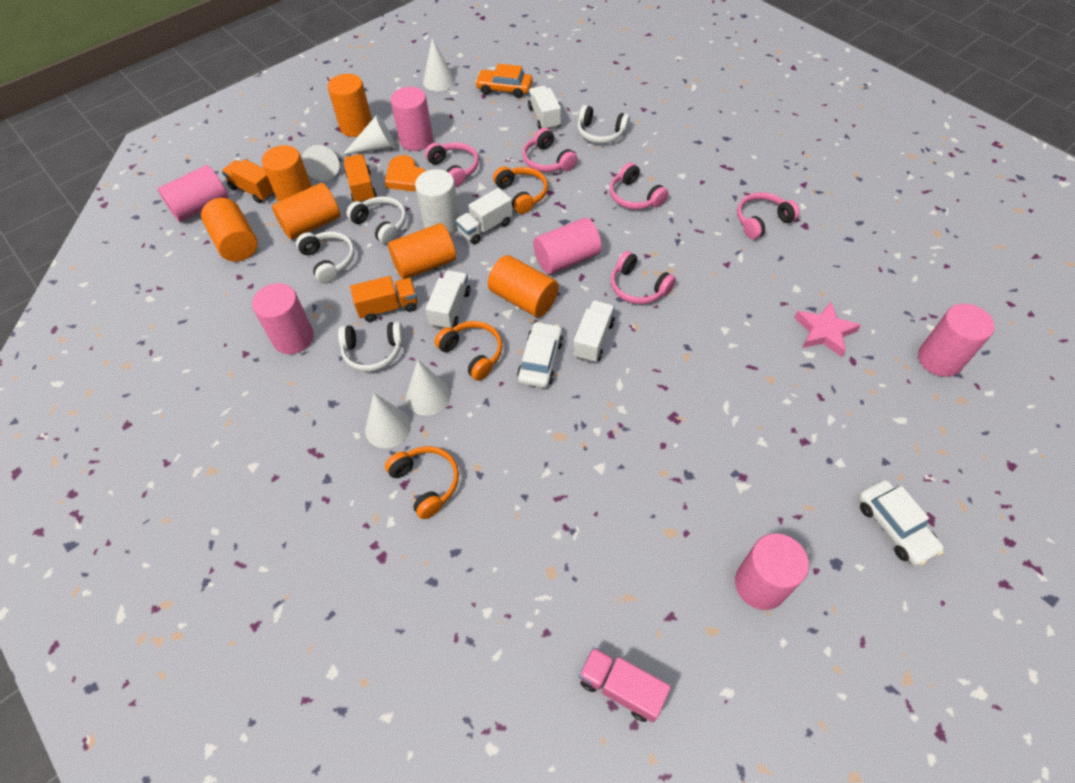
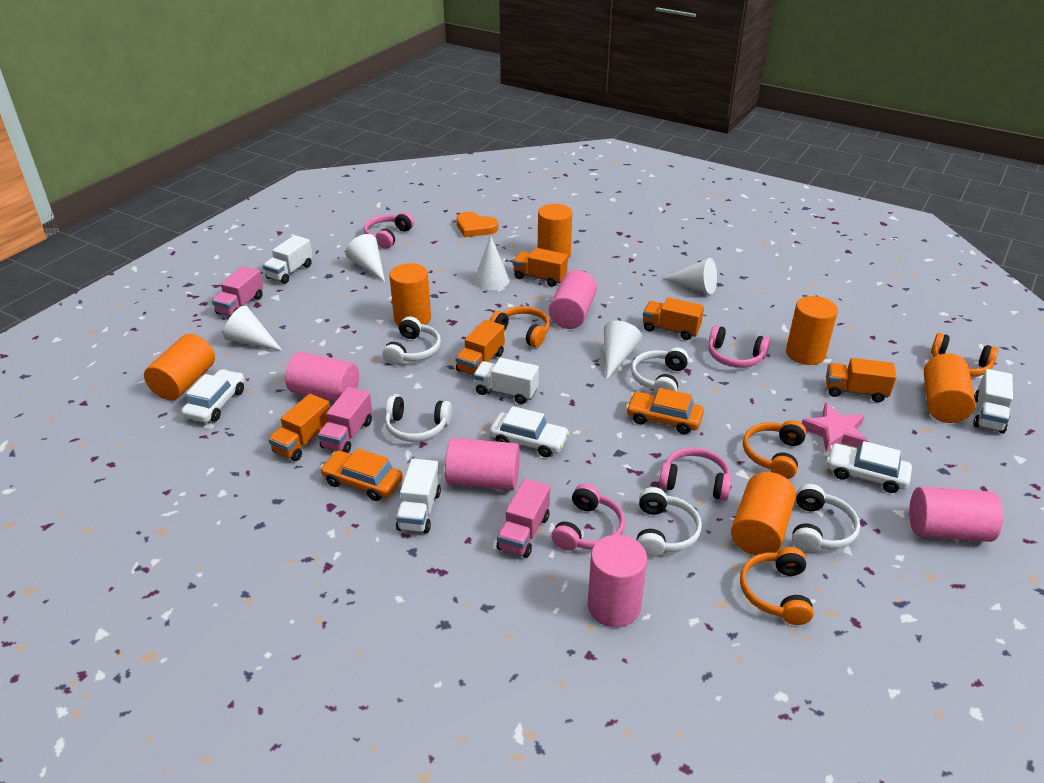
orange car: 1 -> 2
orange headphones: 3 -> 4
orange truck: 3 -> 5
pink cylinder: 6 -> 5
pink headphones: 5 -> 4
pink truck: 1 -> 3
white car: 2 -> 3
white cylinder: 1 -> 0
white headphones: 4 -> 5

